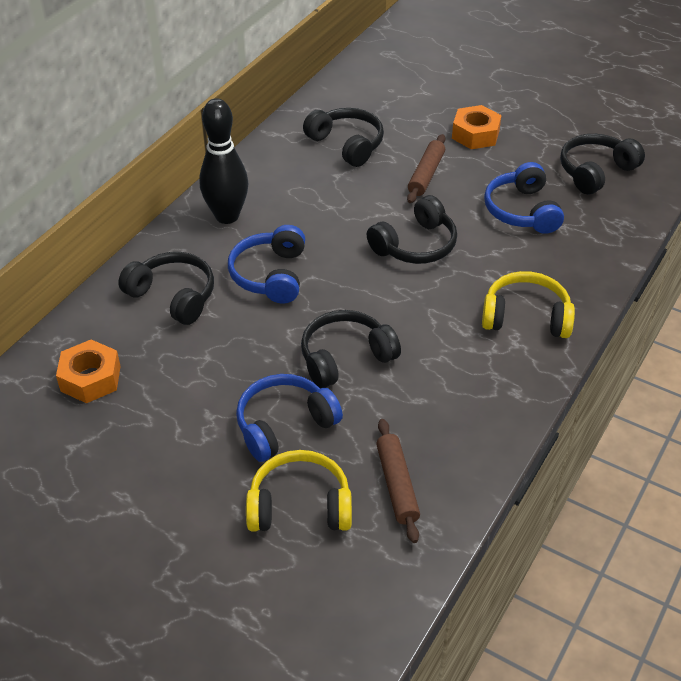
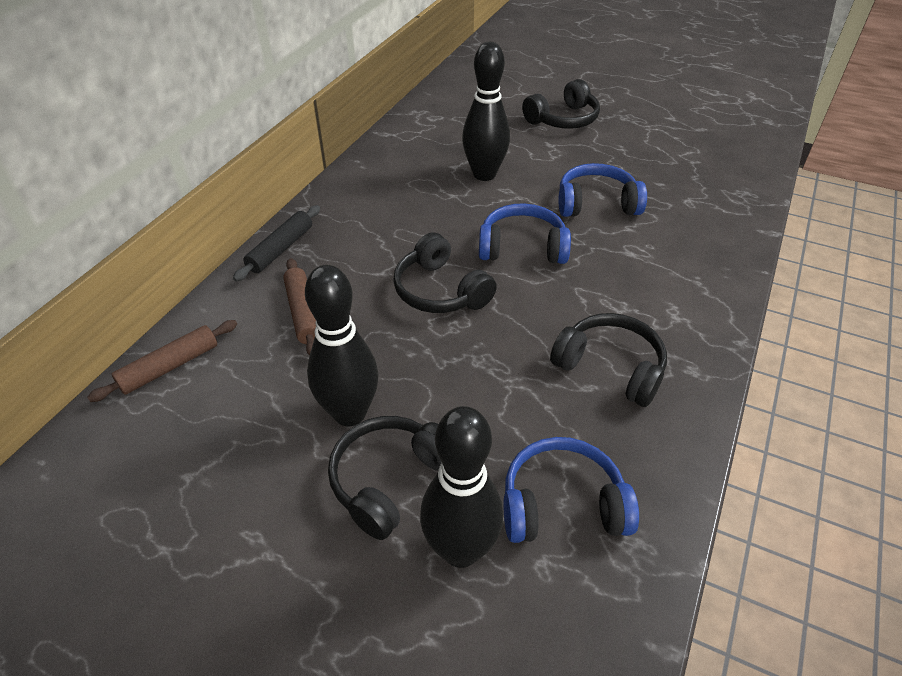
black bowling pin: 1 -> 3
black headphones: 5 -> 4
black rolling pin: 0 -> 1
orange nut: 2 -> 0
yellow headphones: 2 -> 0

